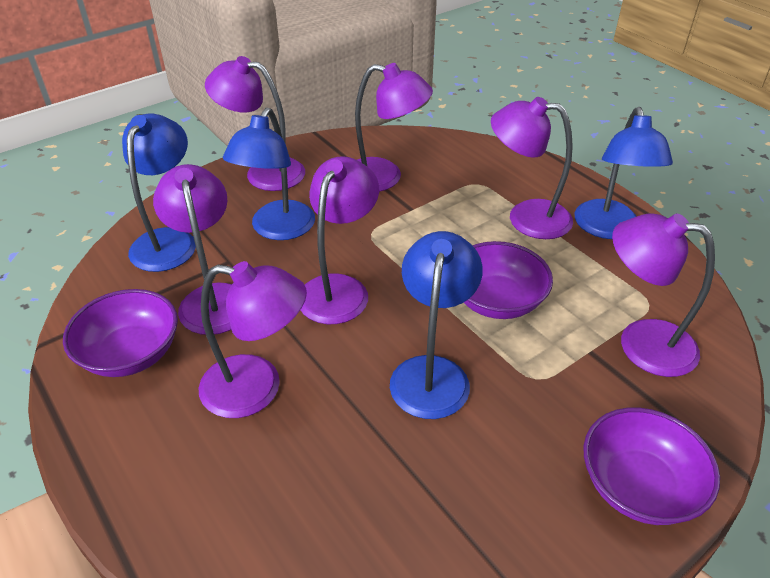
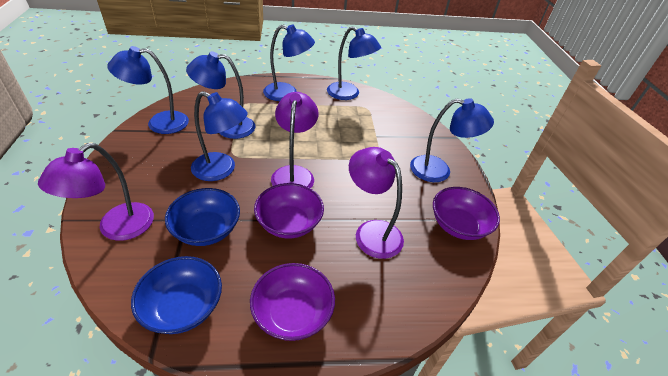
blue bowl: 0 -> 2
blue lamp: 4 -> 6
purple lamp: 7 -> 3

